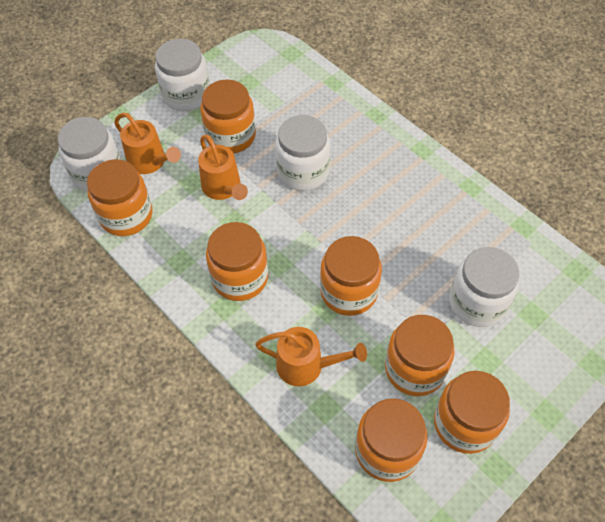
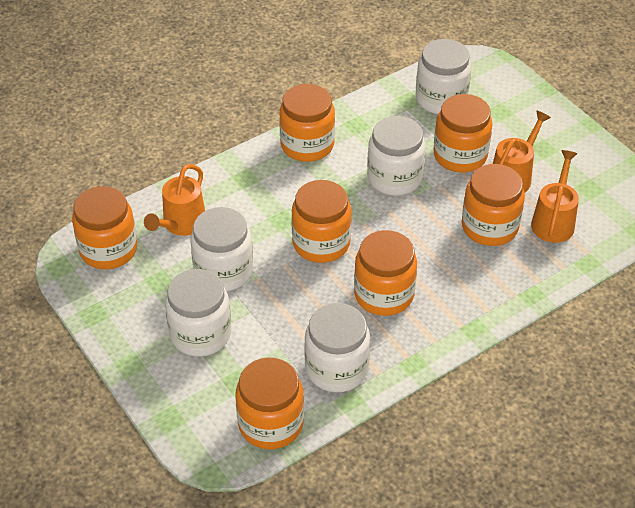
white jar: 4 -> 5

